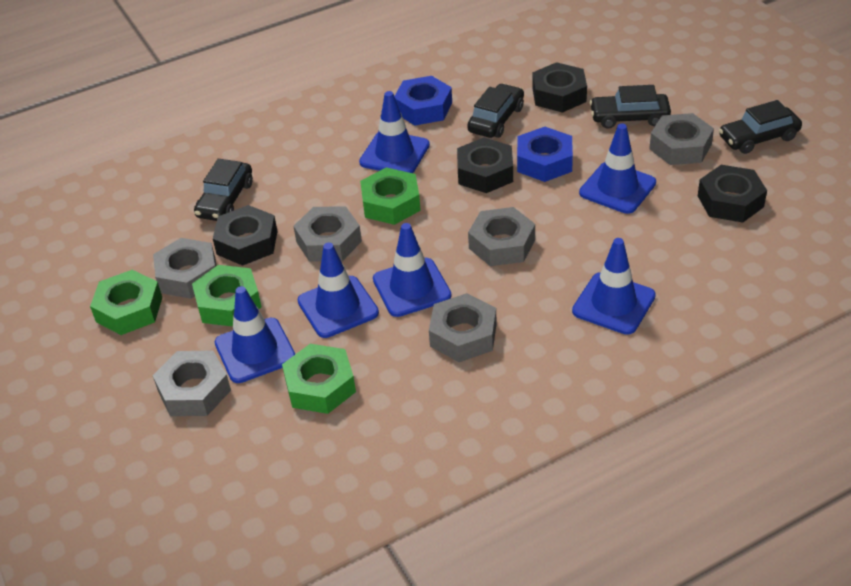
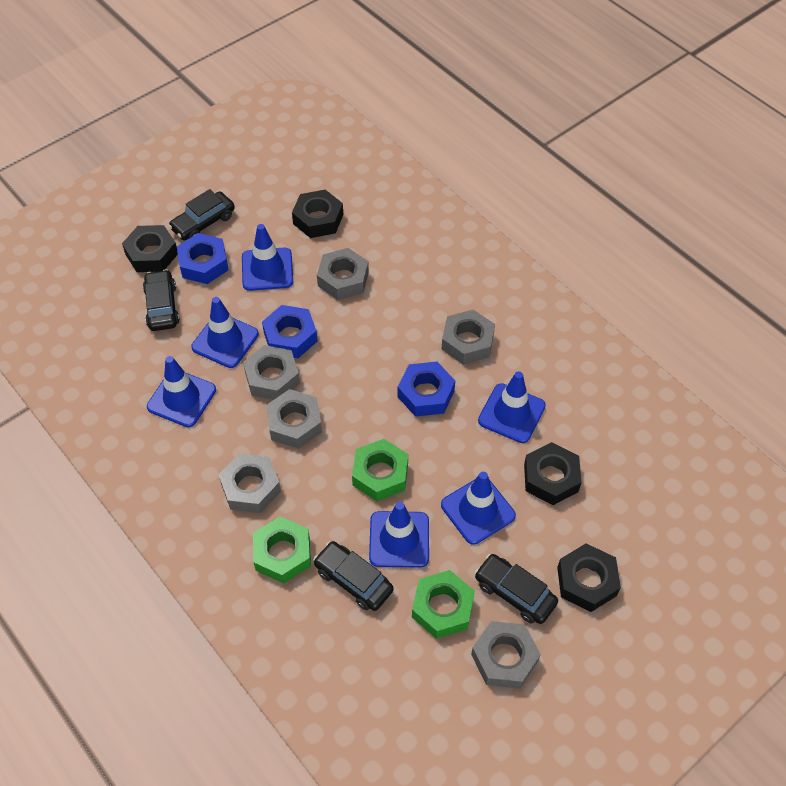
blue nut: 2 -> 3
green nut: 4 -> 3

